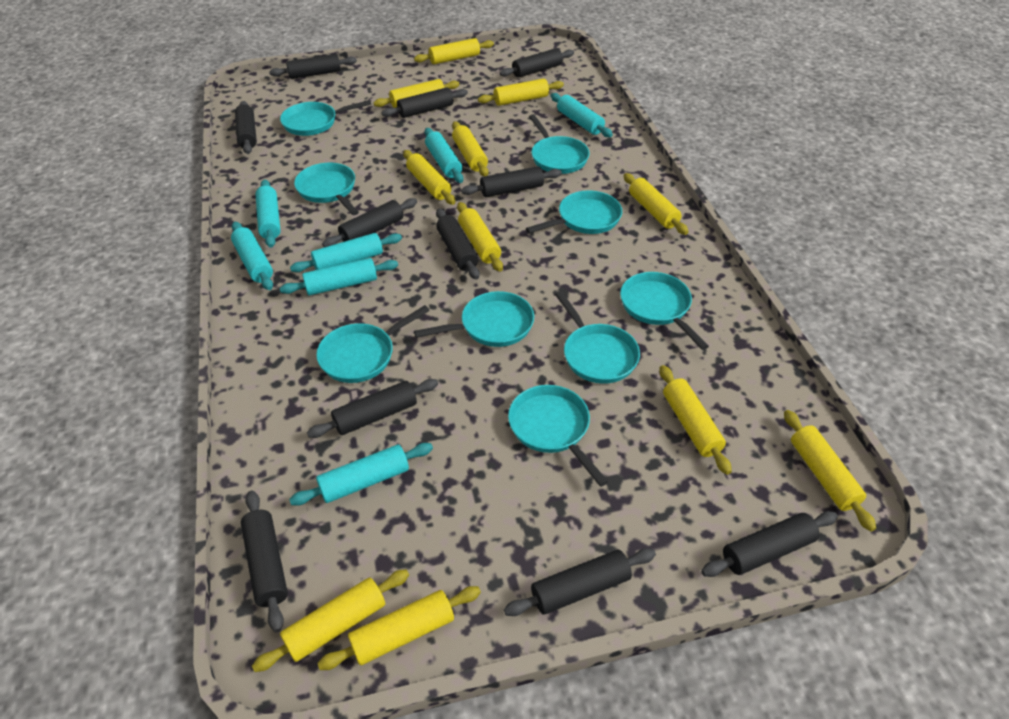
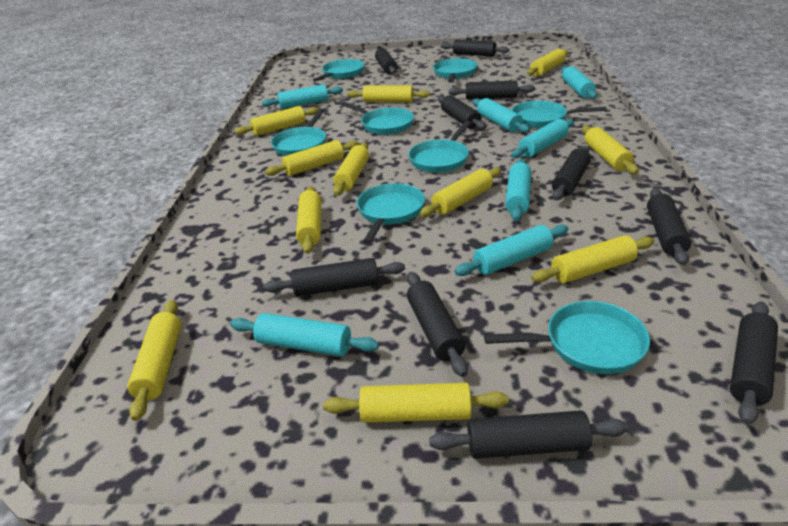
black rolling pin: 11 -> 10
turquoise pan: 9 -> 8

